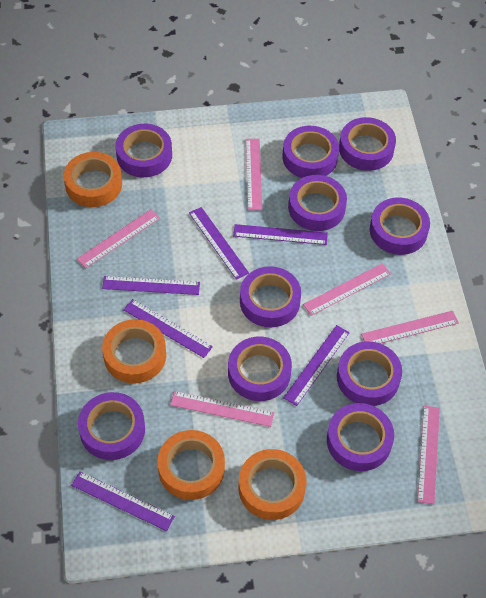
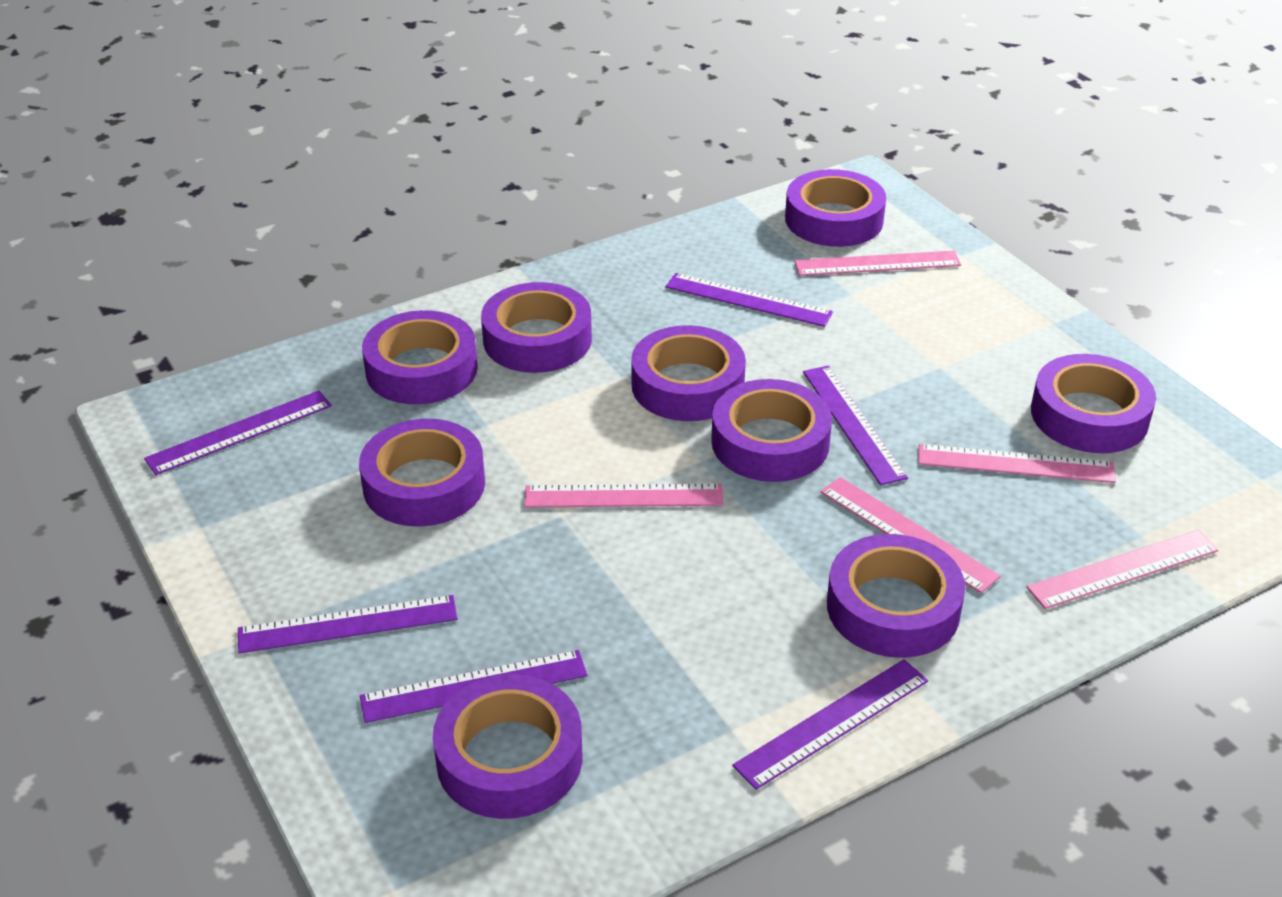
orange tape: 4 -> 0
pink ruler: 6 -> 5
purple tape: 10 -> 9

